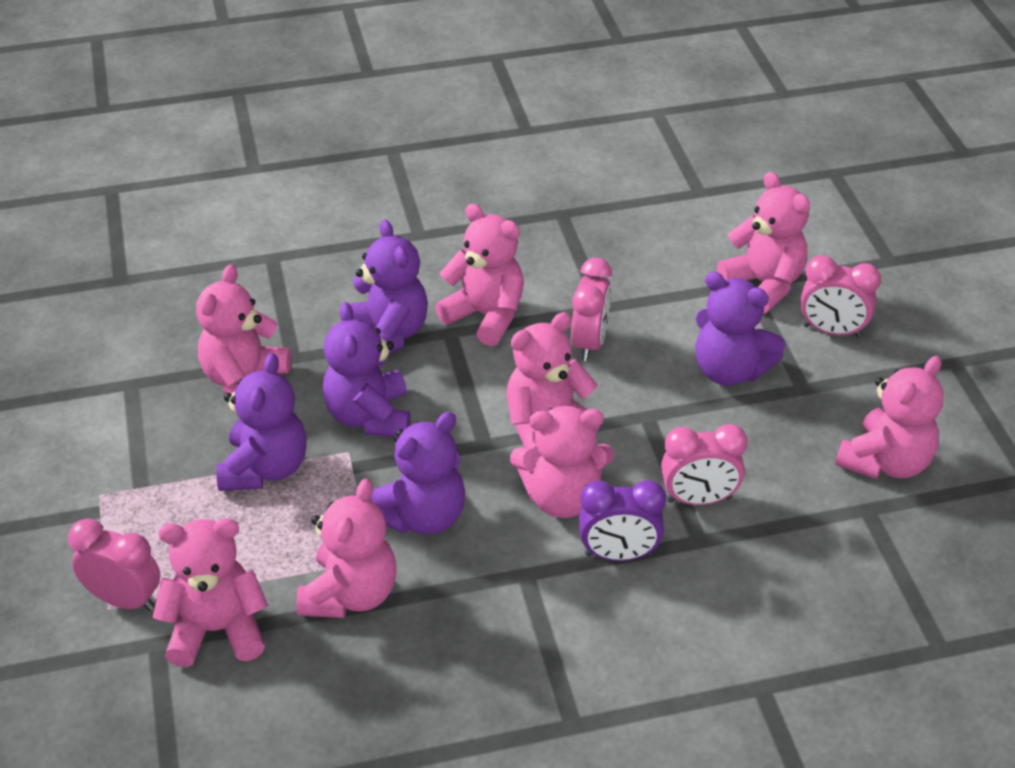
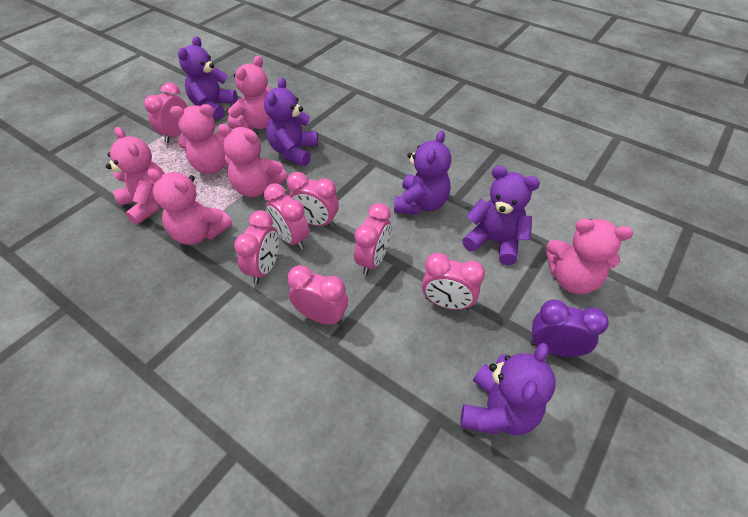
pink clock: 4 -> 7
pink teddy bear: 8 -> 6

